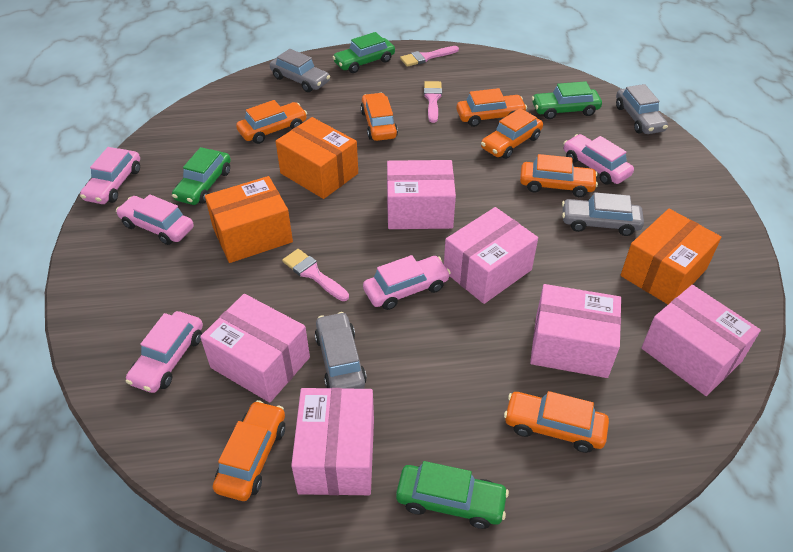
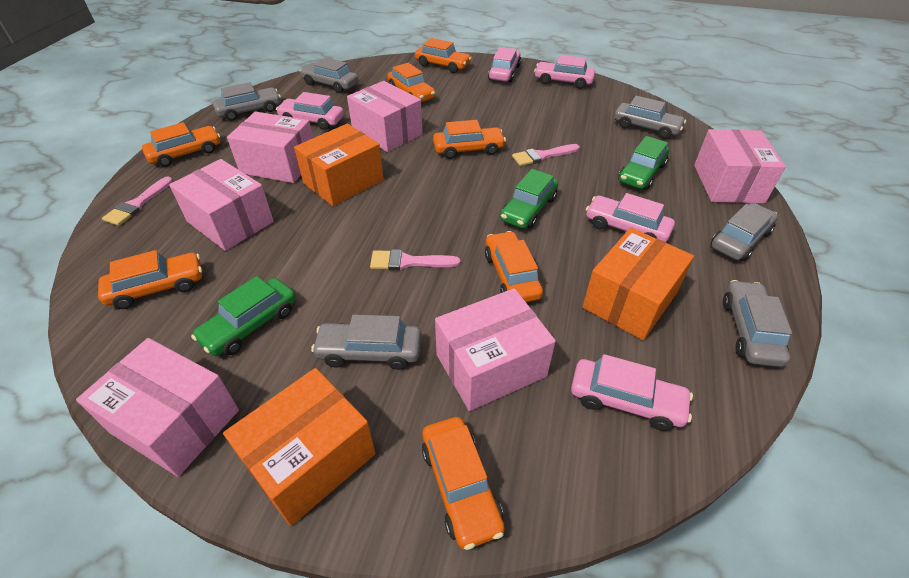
green car: 4 -> 3
grey car: 4 -> 6

